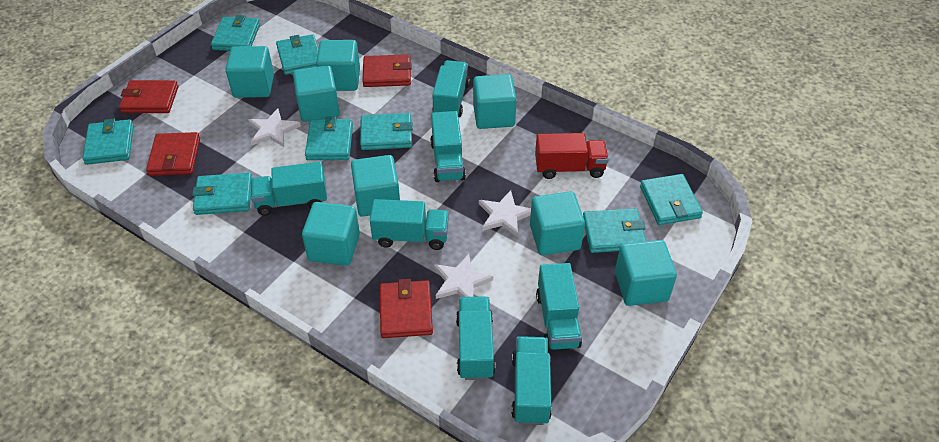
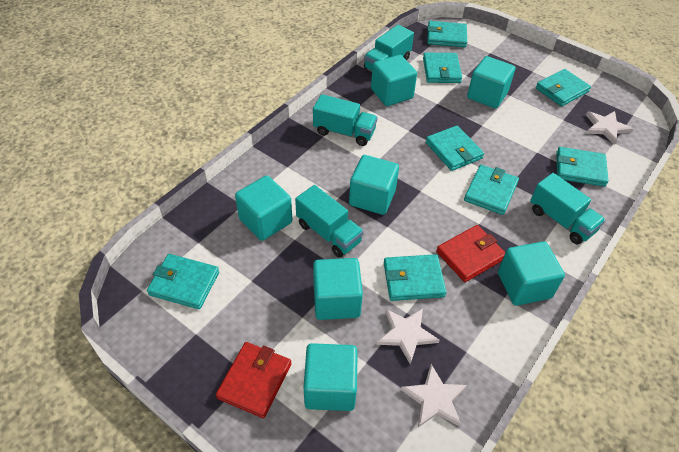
red truck: 1 -> 0
red wallet: 4 -> 2
turquoise cube: 8 -> 7
turquoise truck: 7 -> 4

